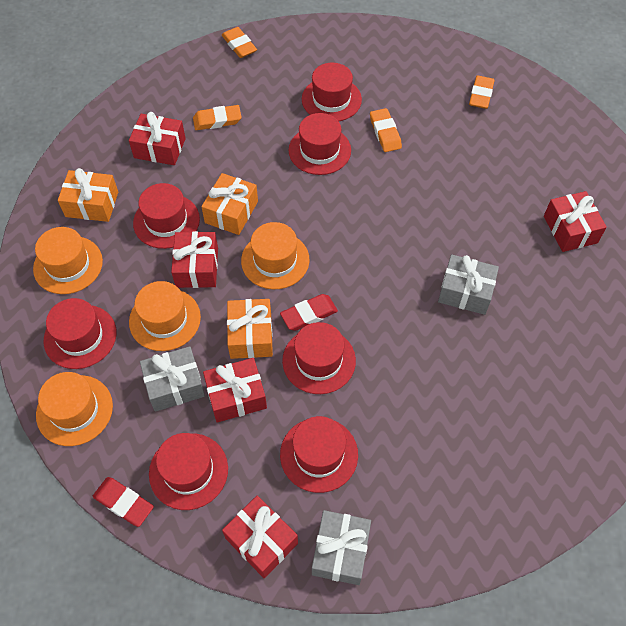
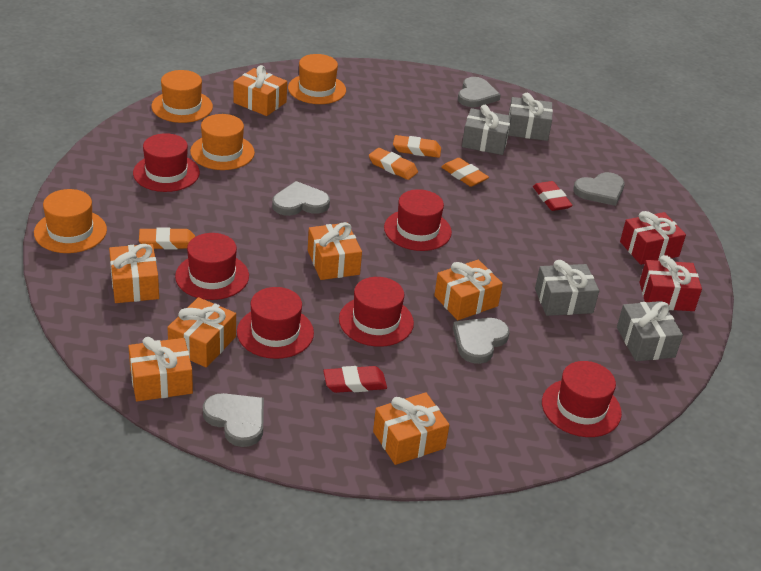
grey gift: 3 -> 4
grey heart: 0 -> 5
orange gift: 3 -> 7
red gift: 5 -> 2
red hat: 7 -> 6

